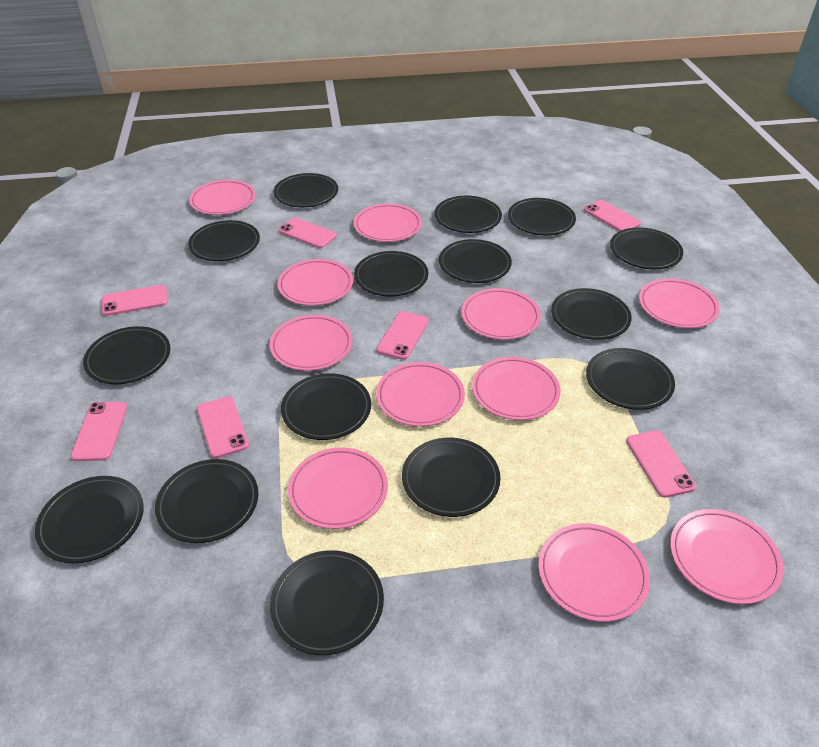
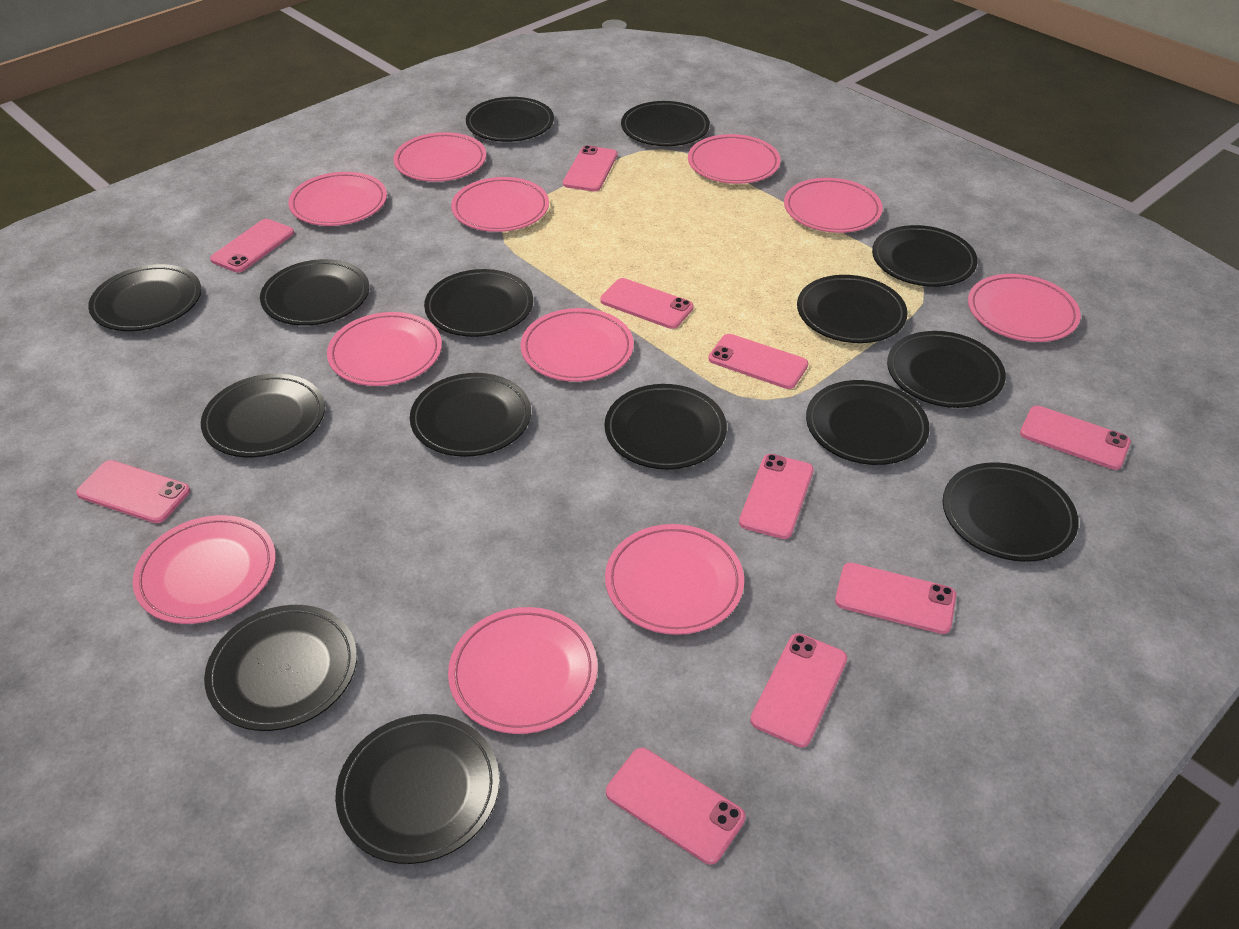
pink phone: 7 -> 10

